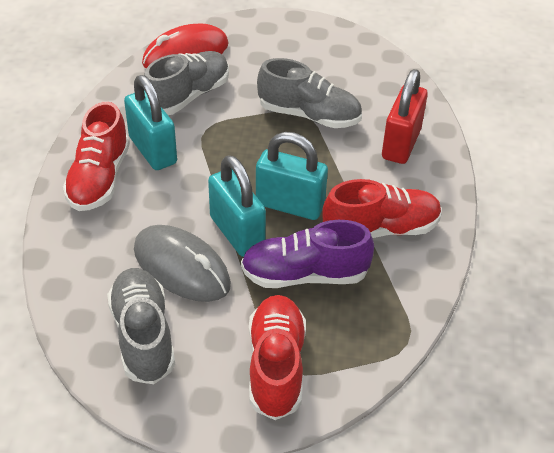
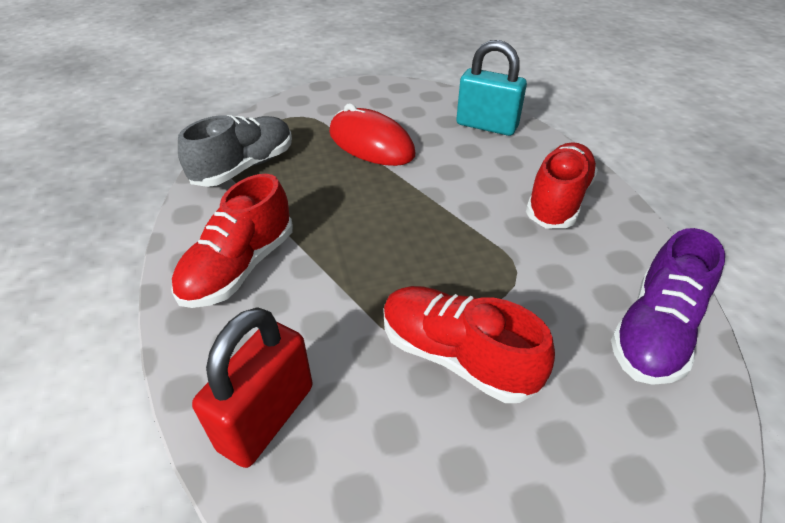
grey mouse: 1 -> 0
grey shoe: 3 -> 1
turquoise padlock: 3 -> 1

